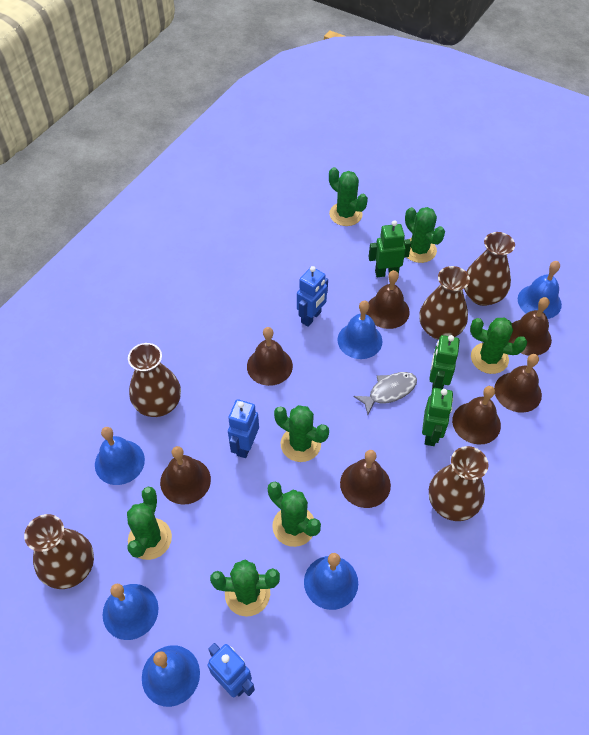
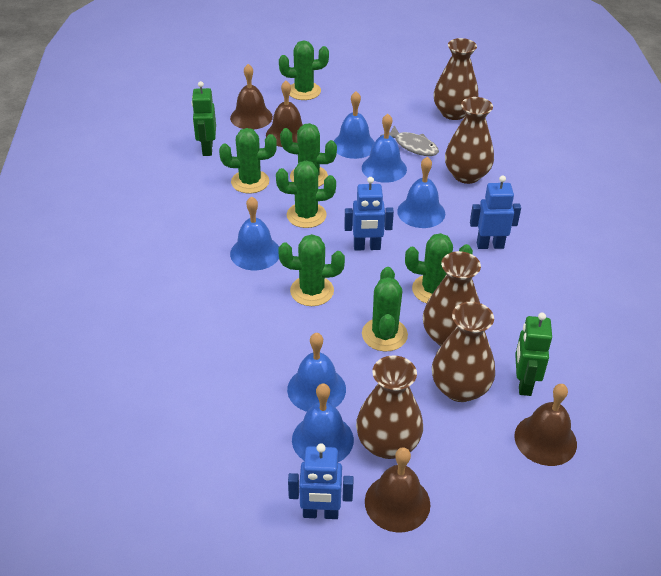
brown bell: 7 -> 4
green robot: 3 -> 2

